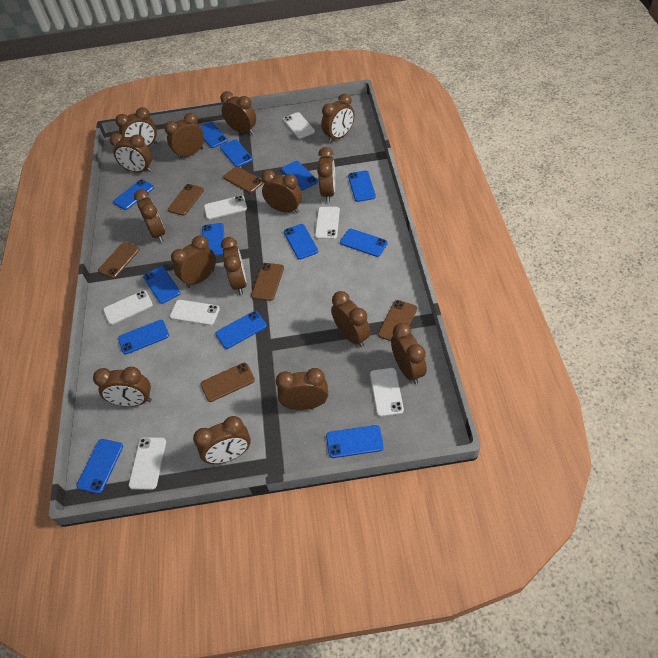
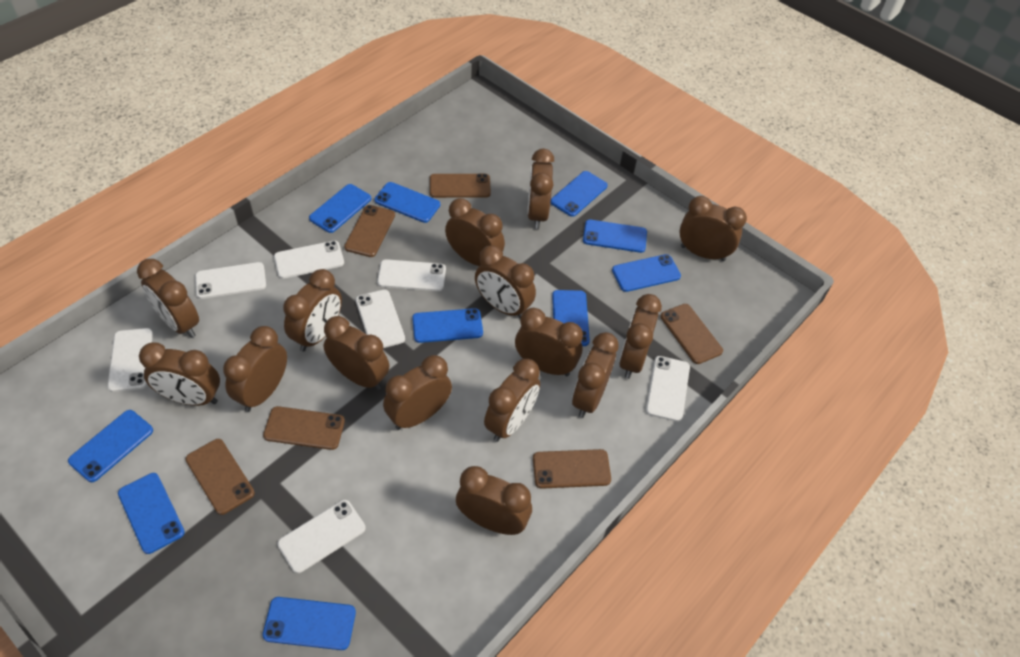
blue phone: 13 -> 10

